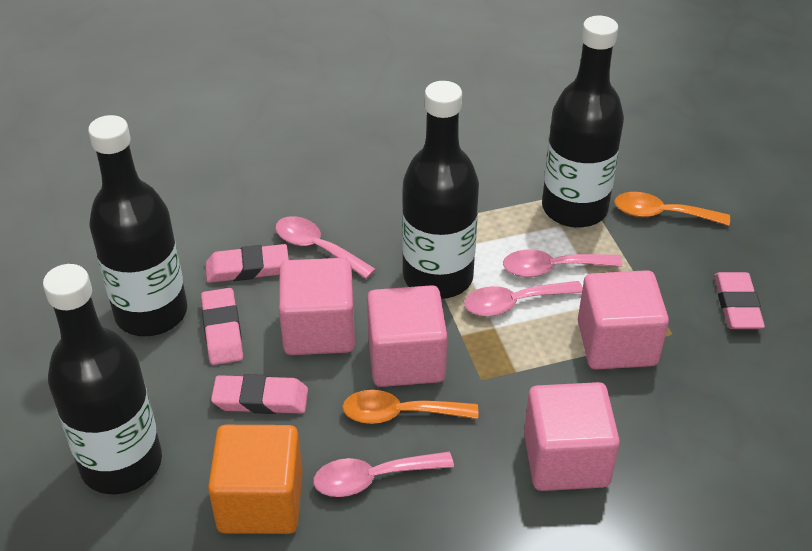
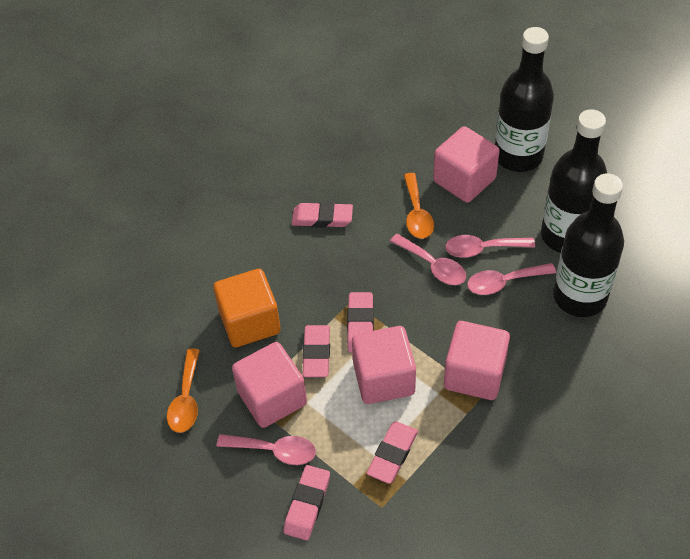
black bottle: 4 -> 3
pink eraser: 4 -> 5

